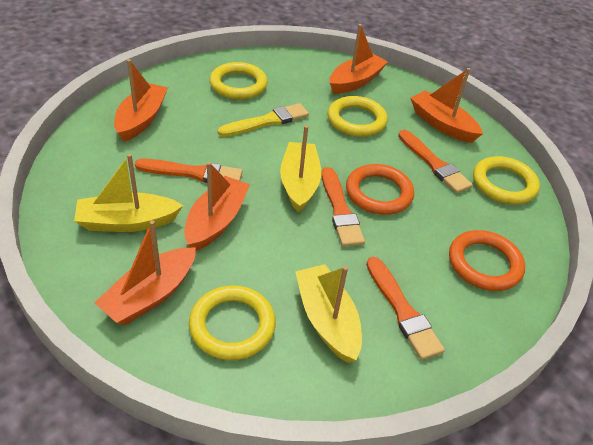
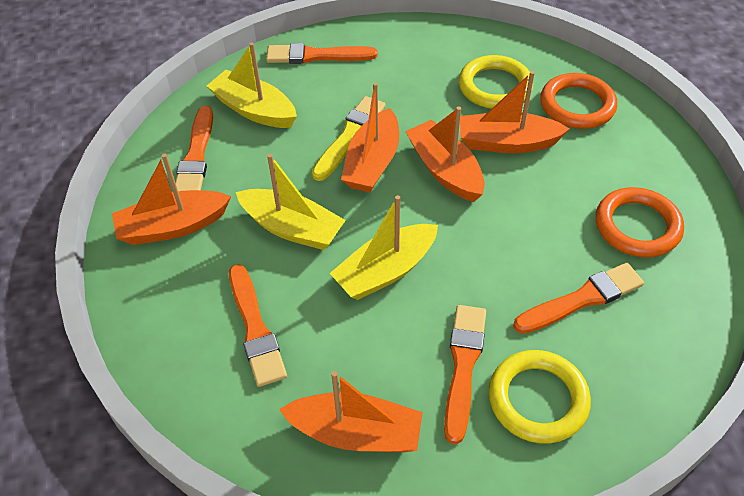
orange brush: 4 -> 5
yellow ring: 4 -> 2

